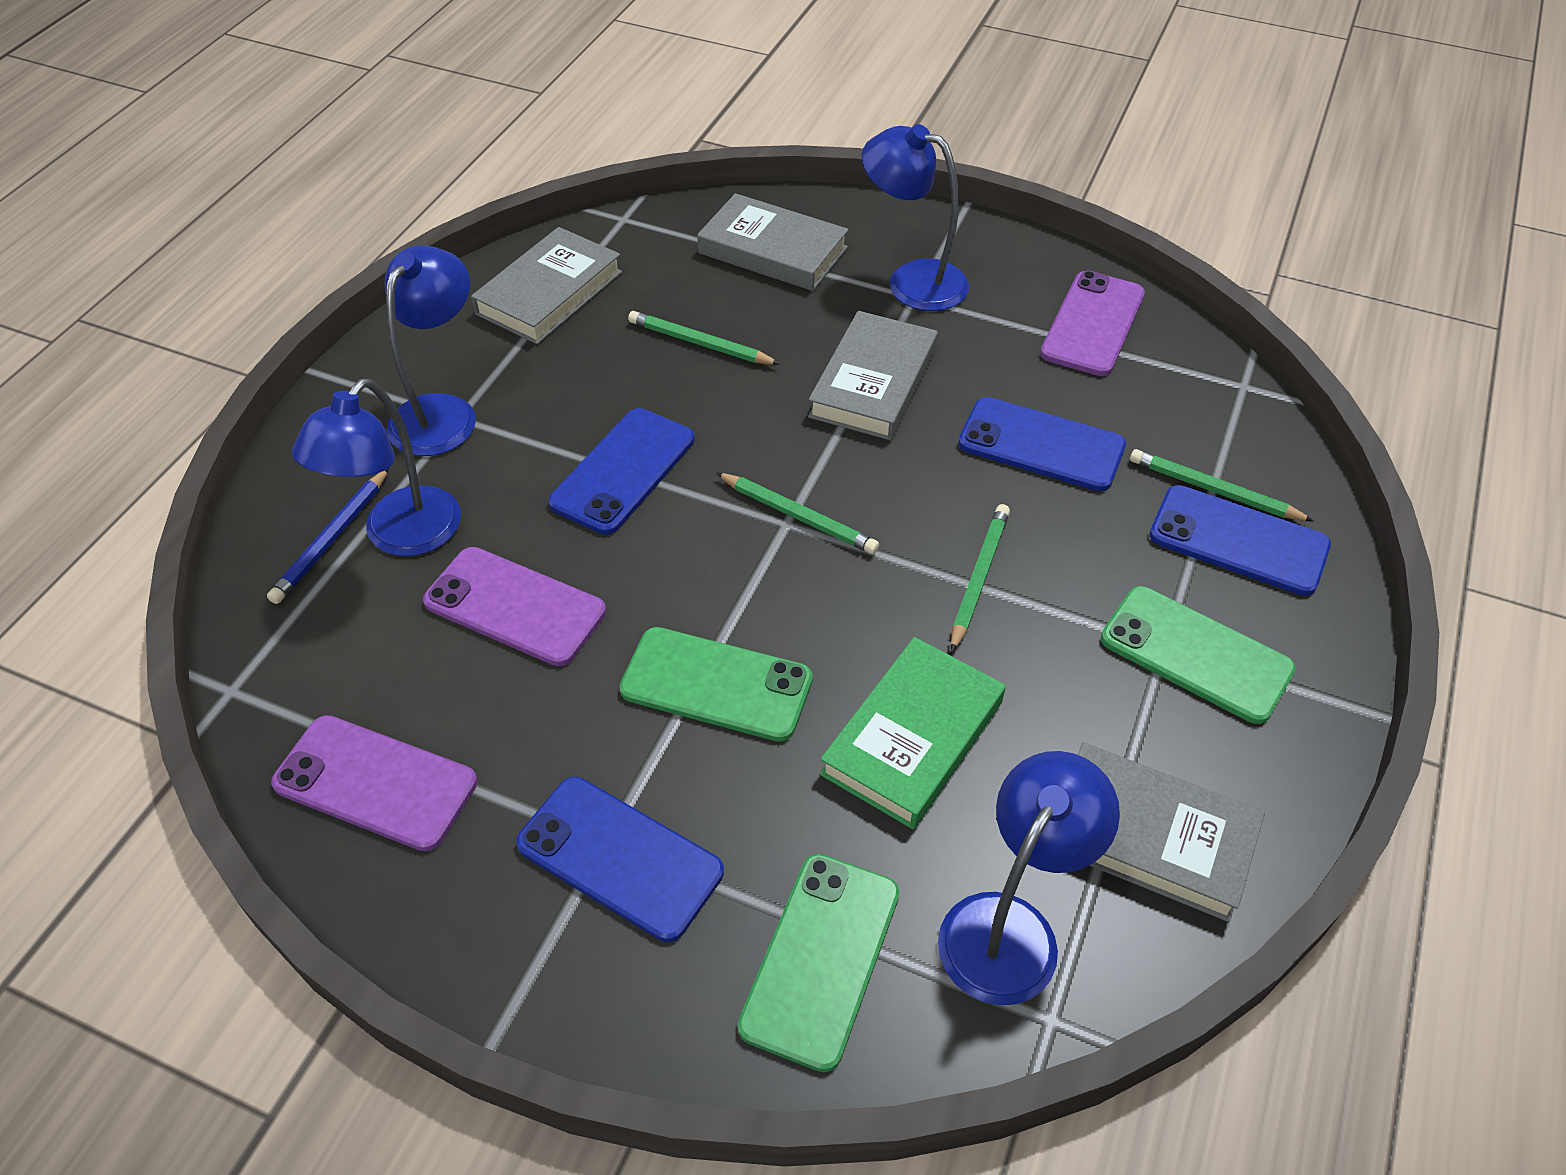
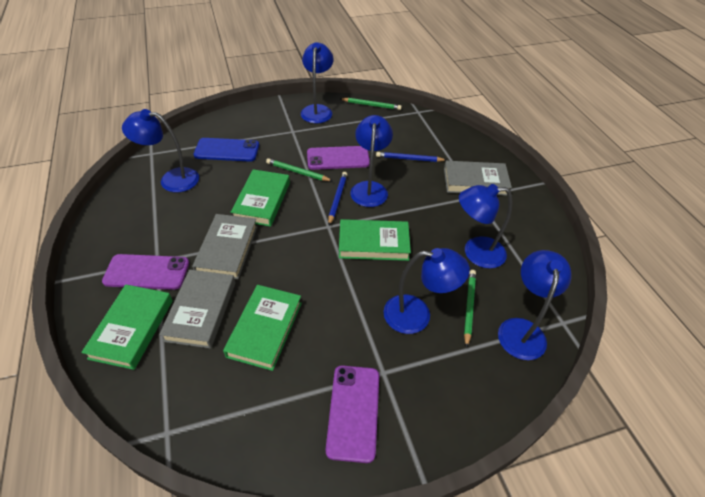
blue lamp: 4 -> 6
blue pencil: 1 -> 2
blue phone: 4 -> 1
green book: 1 -> 4
green pencil: 4 -> 3
green phone: 3 -> 0
grey book: 4 -> 3

